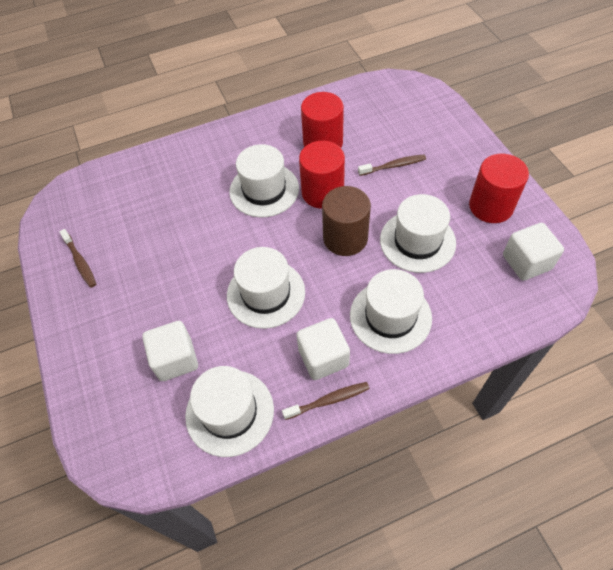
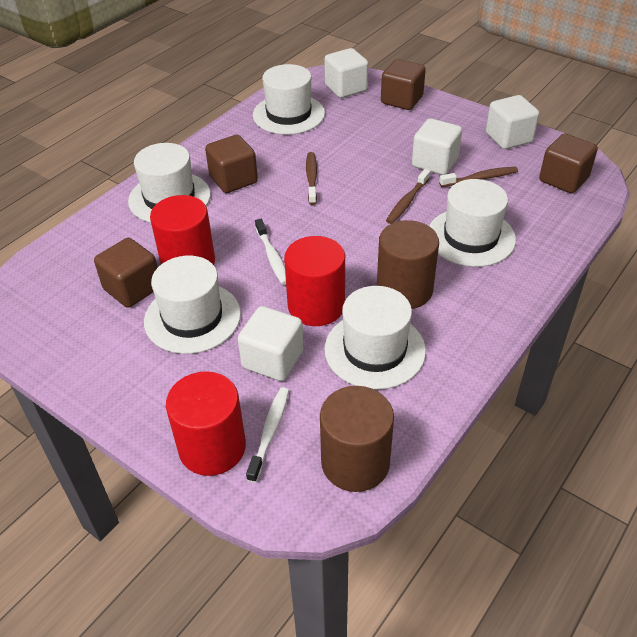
brown cube: 0 -> 4
brown cylinder: 1 -> 2
white cube: 3 -> 4
white toothbrush: 0 -> 2

